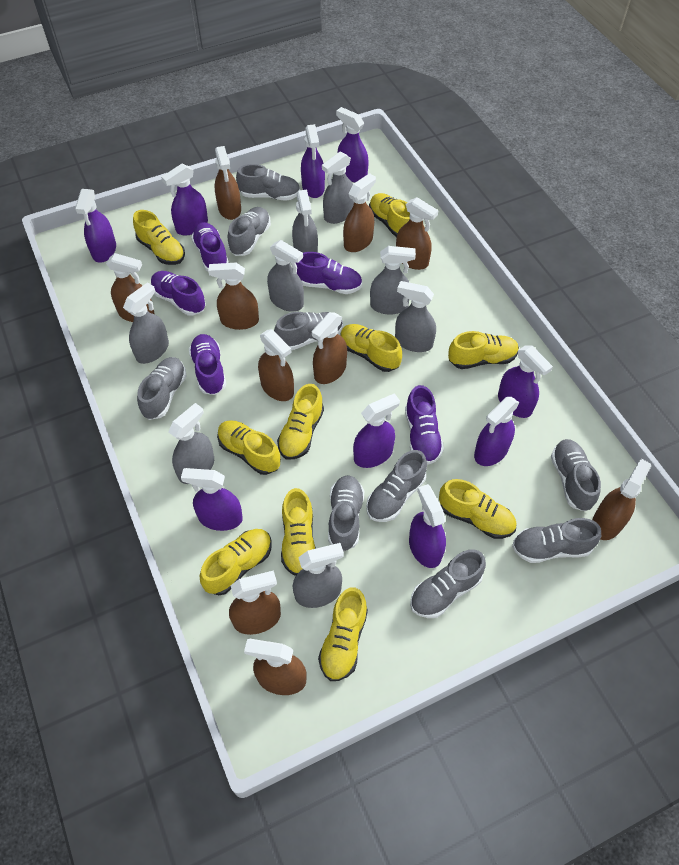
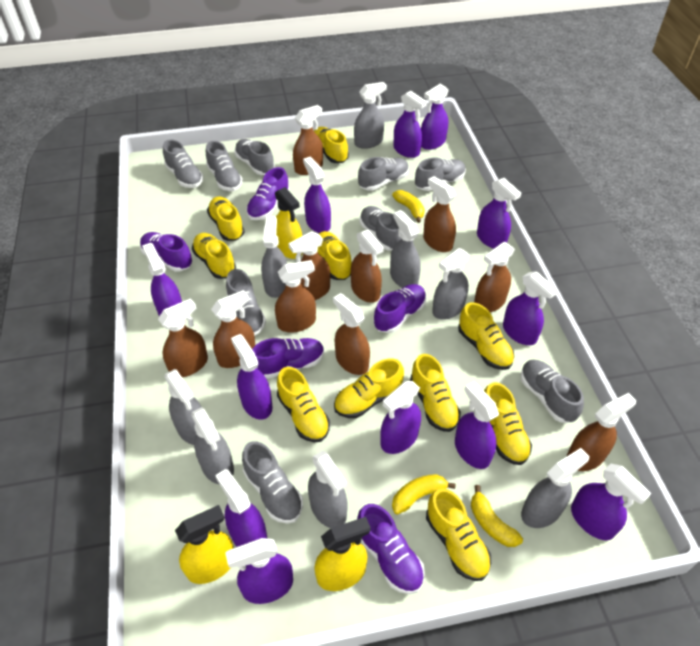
purple spray bottle: 9 -> 12
yellow banana: 0 -> 3
yellow spray bottle: 0 -> 3

